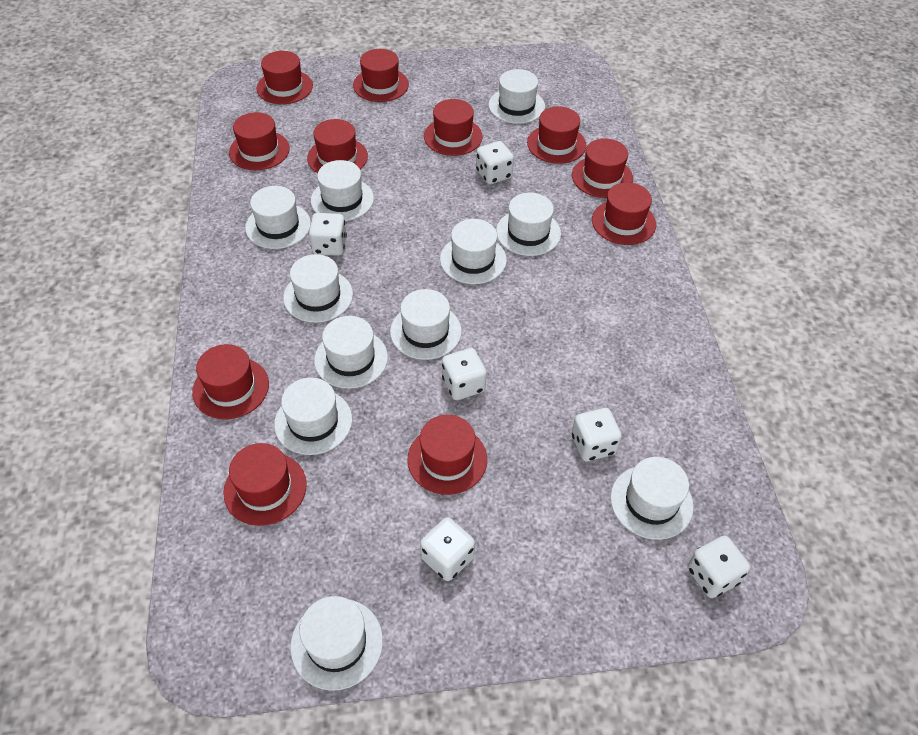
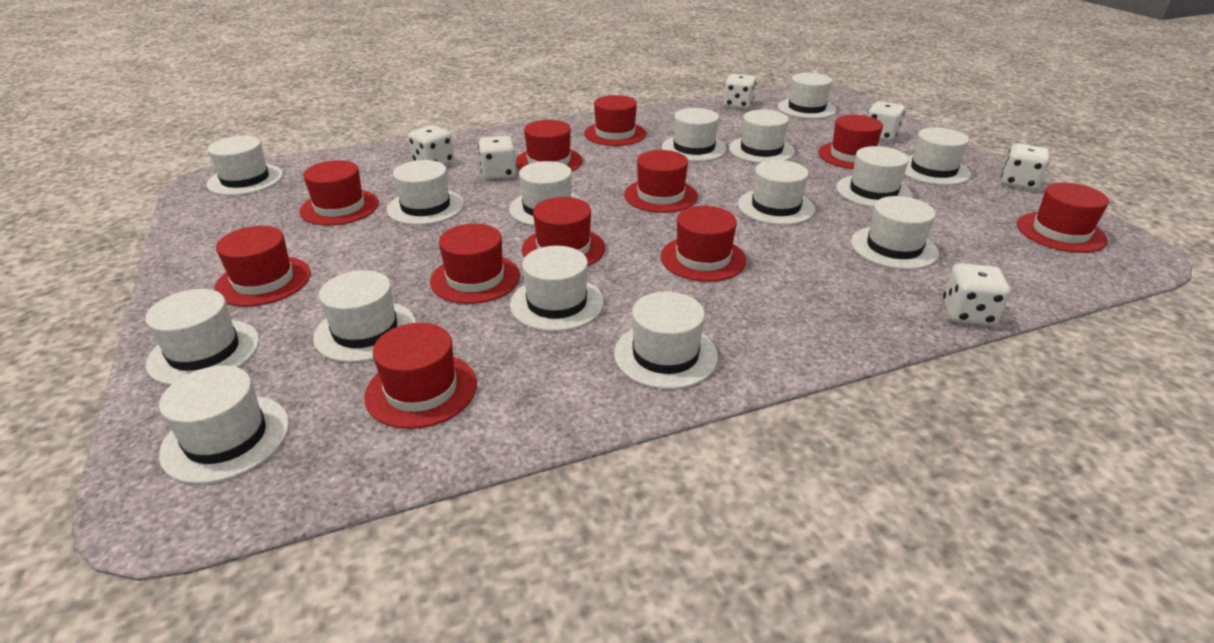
white hat: 11 -> 15

